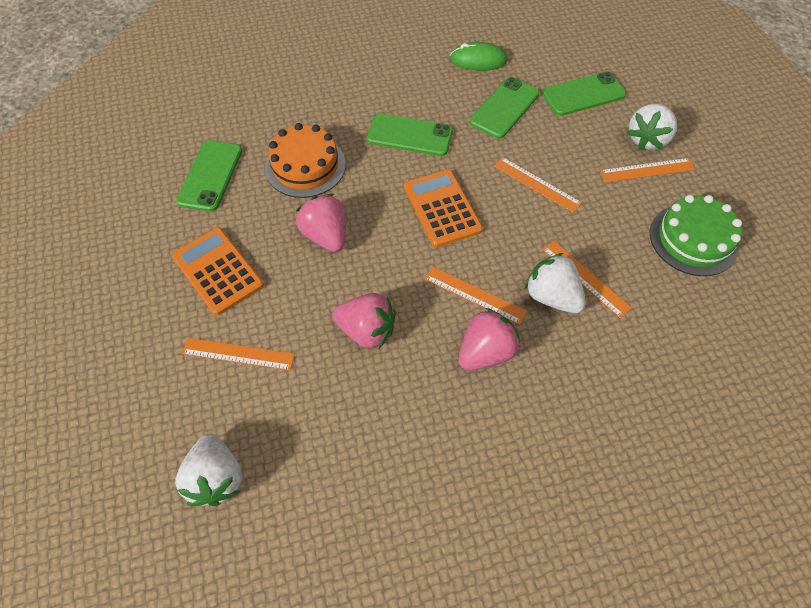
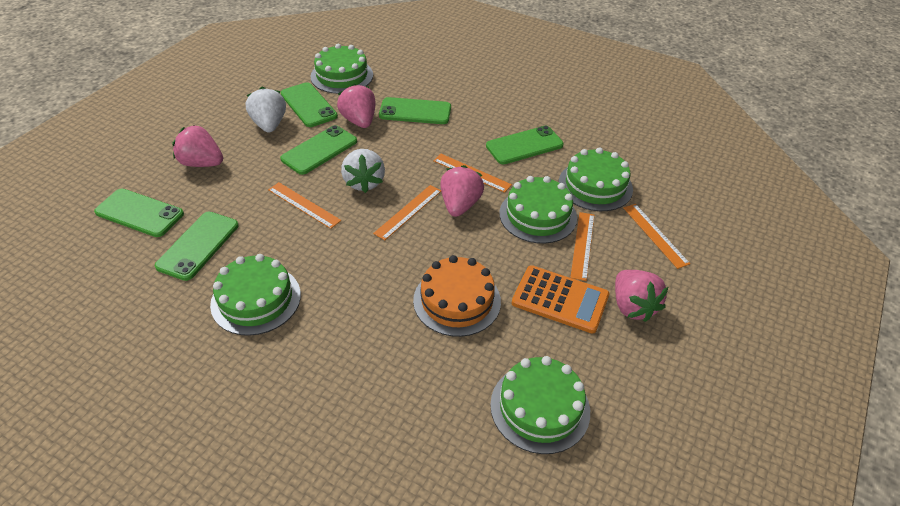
green cake: 1 -> 5
green mouse: 1 -> 0
green phone: 4 -> 6
orange calculator: 2 -> 1
pink strawberry: 3 -> 4
white strawberry: 3 -> 2

